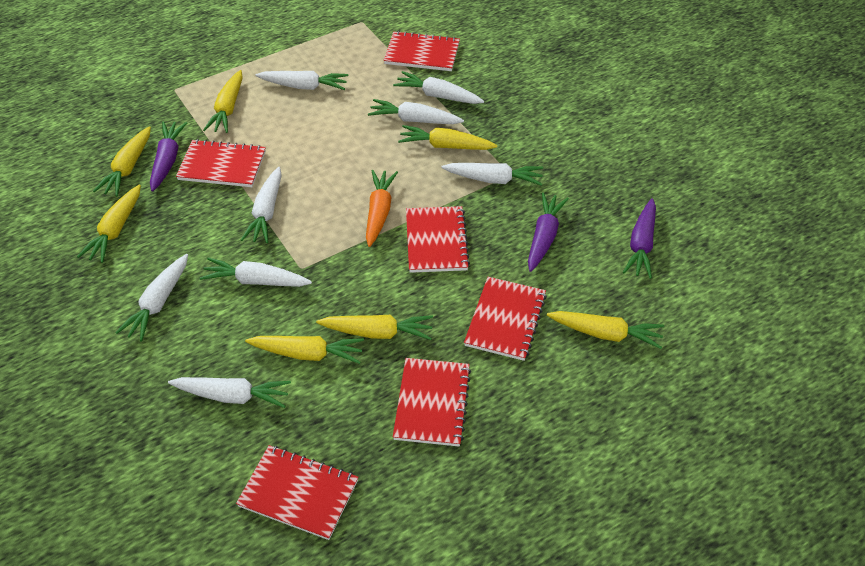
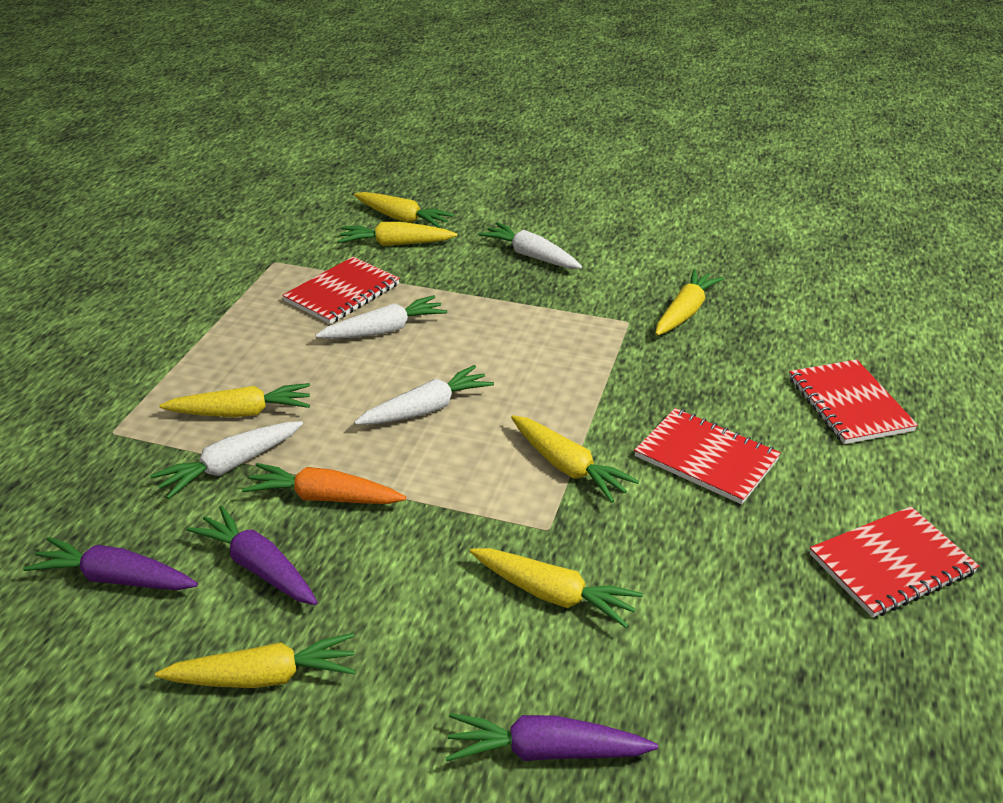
red notebook: 6 -> 4
white carrot: 8 -> 4

